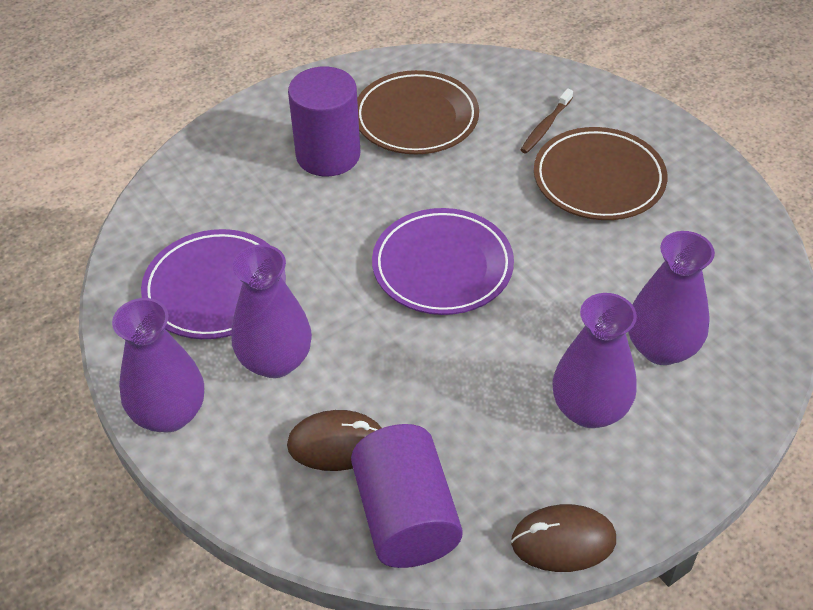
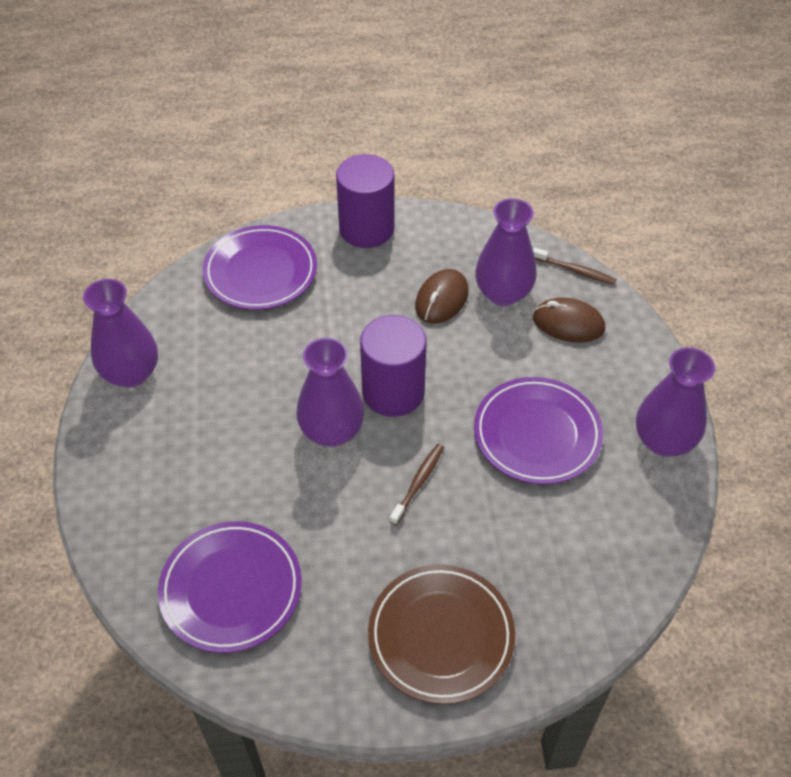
brown plate: 2 -> 1
brown toothbrush: 1 -> 2
purple plate: 2 -> 3

